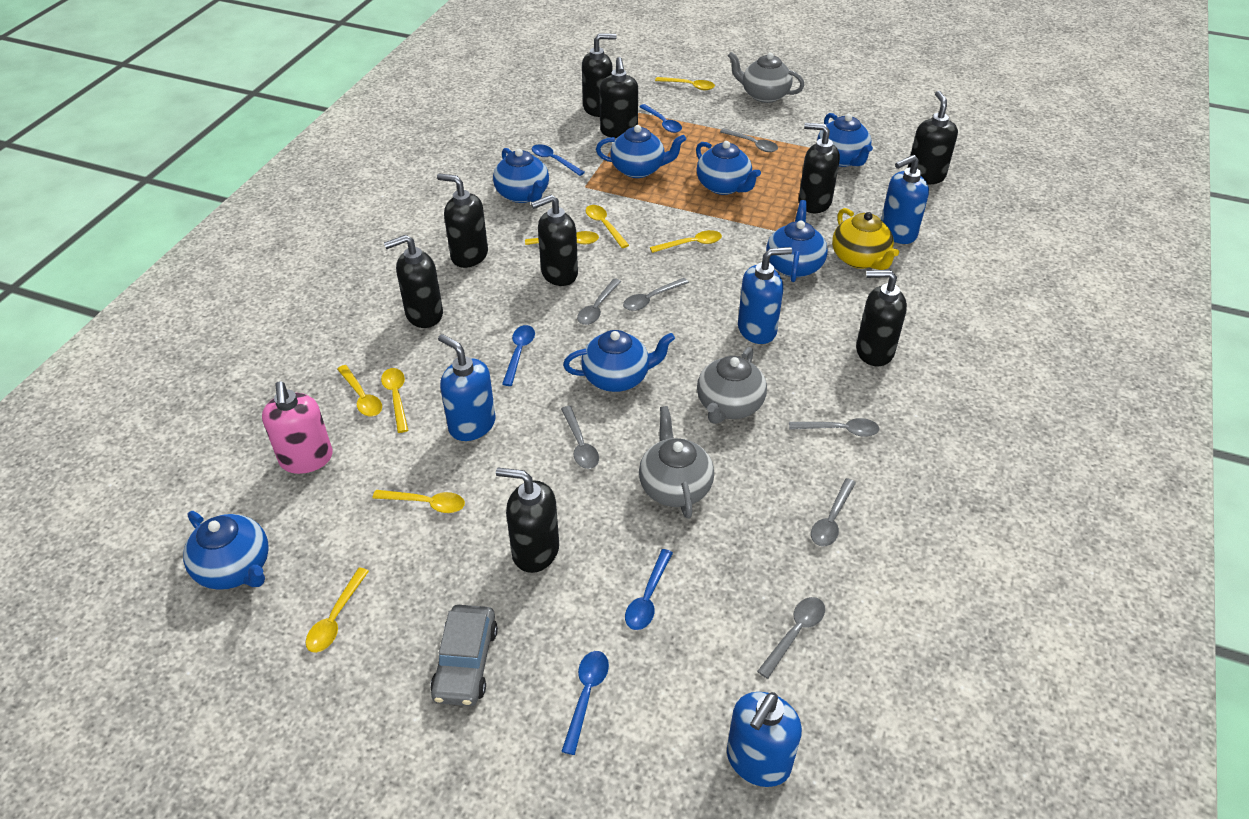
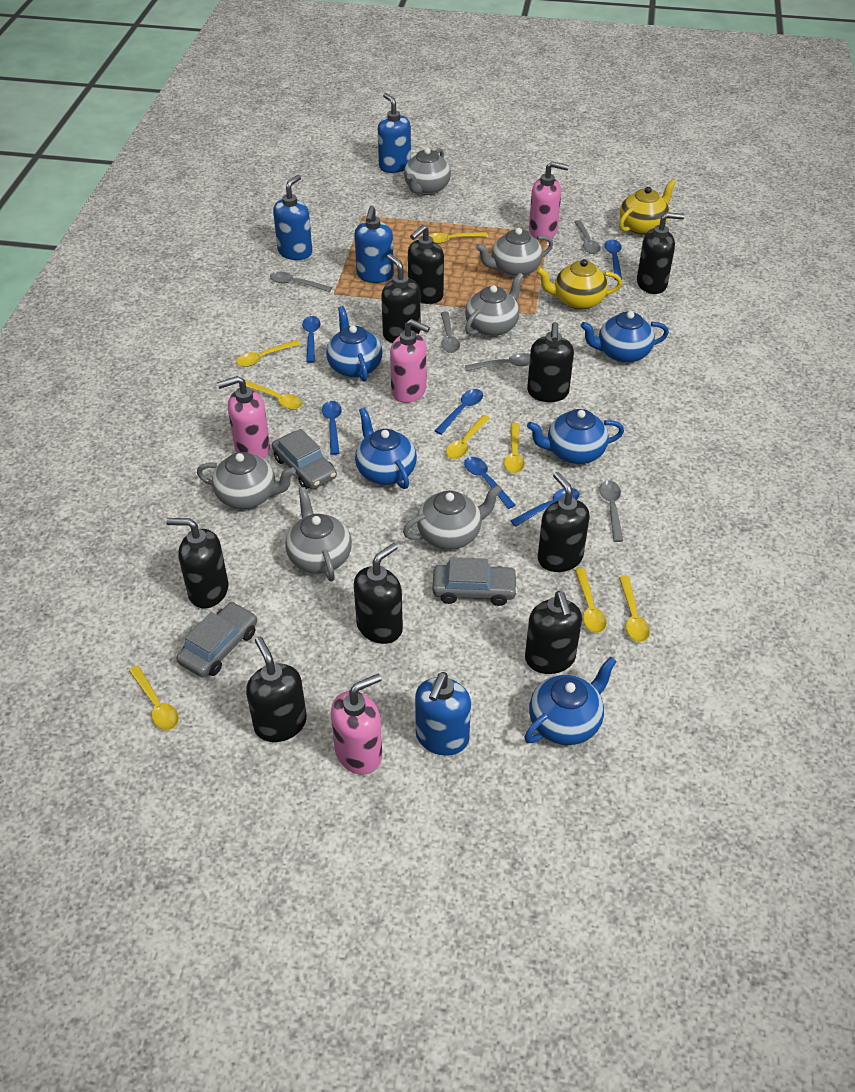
blue spoon: 5 -> 6
blue teapot: 7 -> 5
grey car: 1 -> 3
grey spoon: 7 -> 5
grey teapot: 3 -> 6
pink soap dispenser: 1 -> 4
yellow teapot: 1 -> 2

